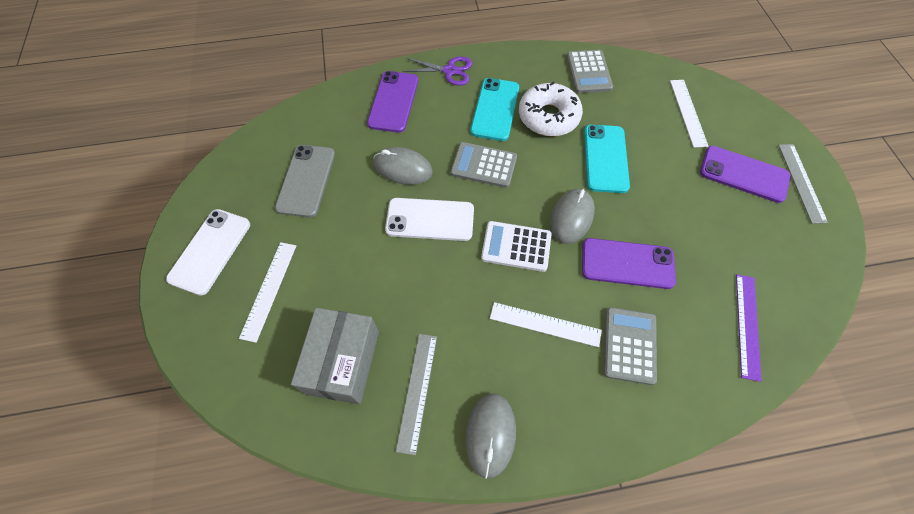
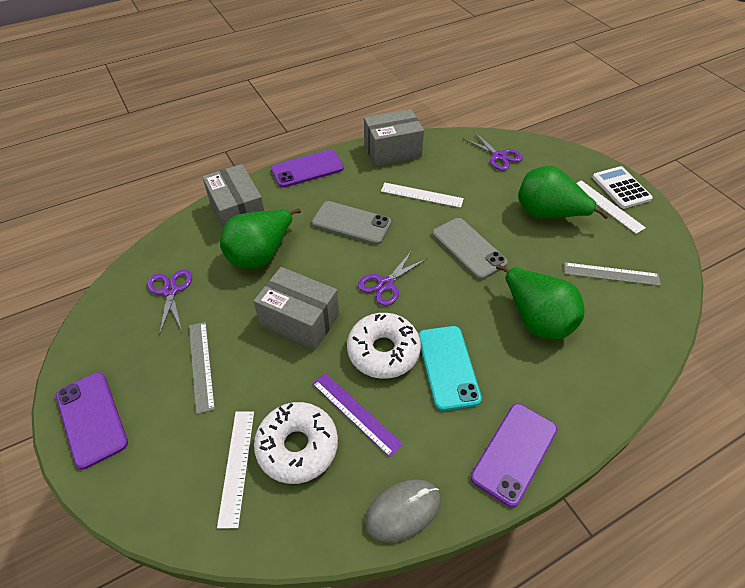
green pear: 0 -> 3
grey box: 1 -> 3
grey calculator: 3 -> 0
grey mouse: 3 -> 1
grey phone: 1 -> 2
purple scissors: 1 -> 3
turquoise phone: 2 -> 1
white donut: 1 -> 2
white phone: 2 -> 0

